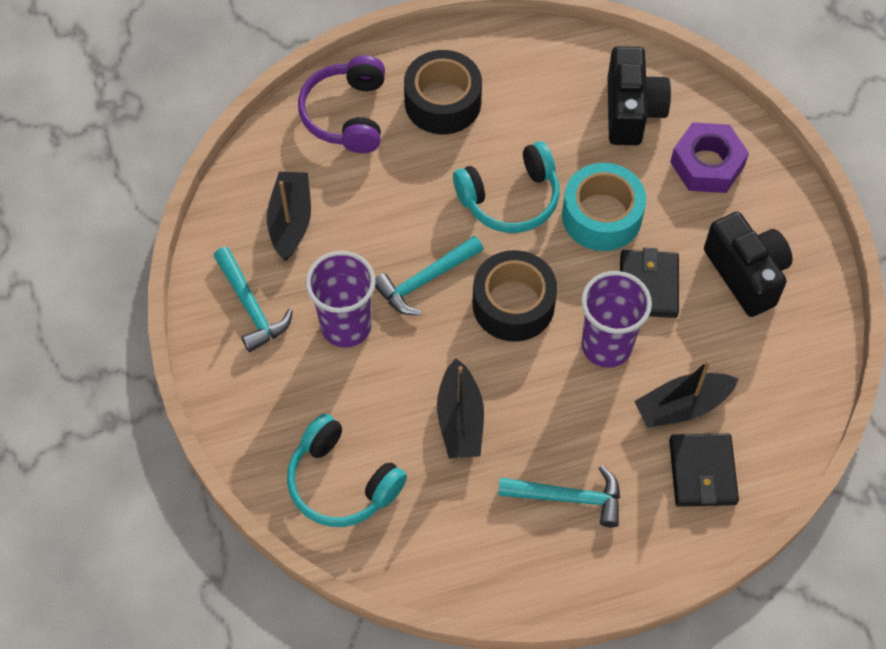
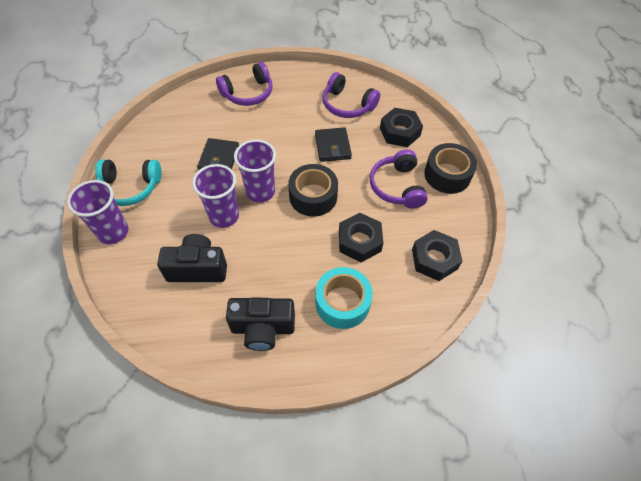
black boat: 3 -> 0
black nut: 0 -> 3
purple cup: 2 -> 3
purple headphones: 1 -> 3
purple nut: 1 -> 0
turquoise hammer: 3 -> 0
turquoise headphones: 2 -> 1

